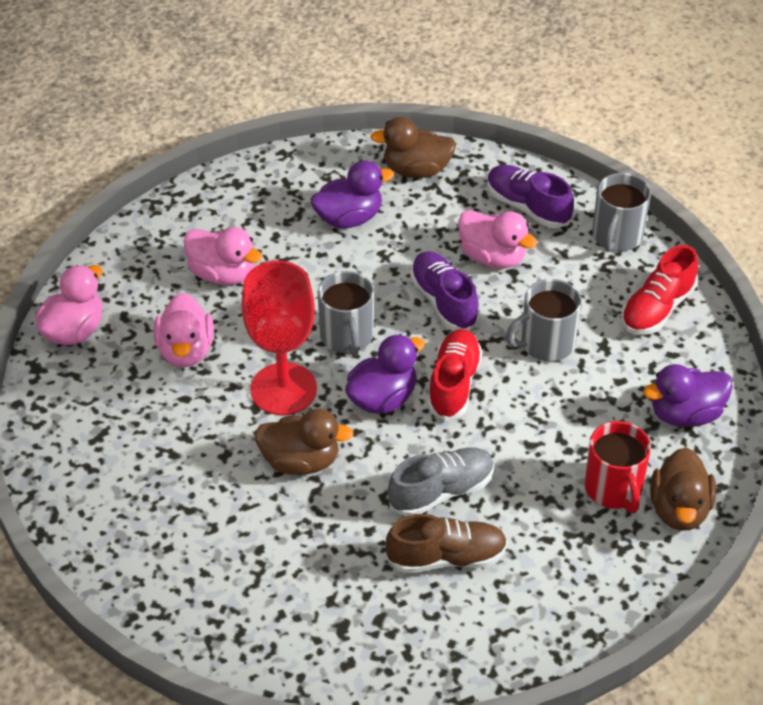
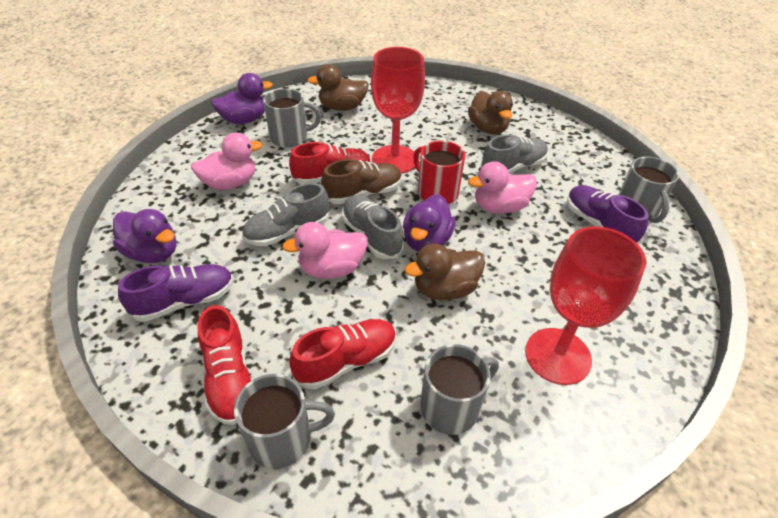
grey mug: 3 -> 4
grey shoe: 1 -> 3
pink duck: 4 -> 3
red goblet: 1 -> 2
red shoe: 2 -> 3

